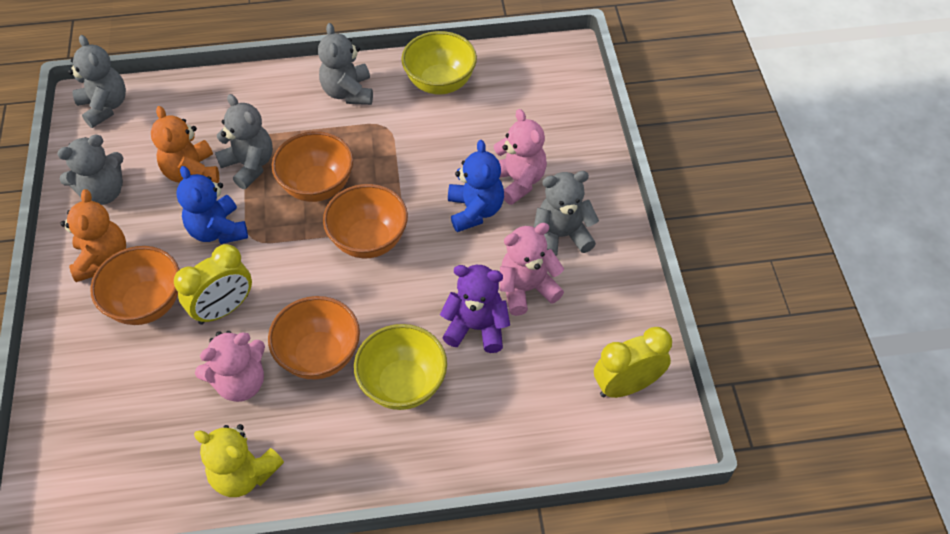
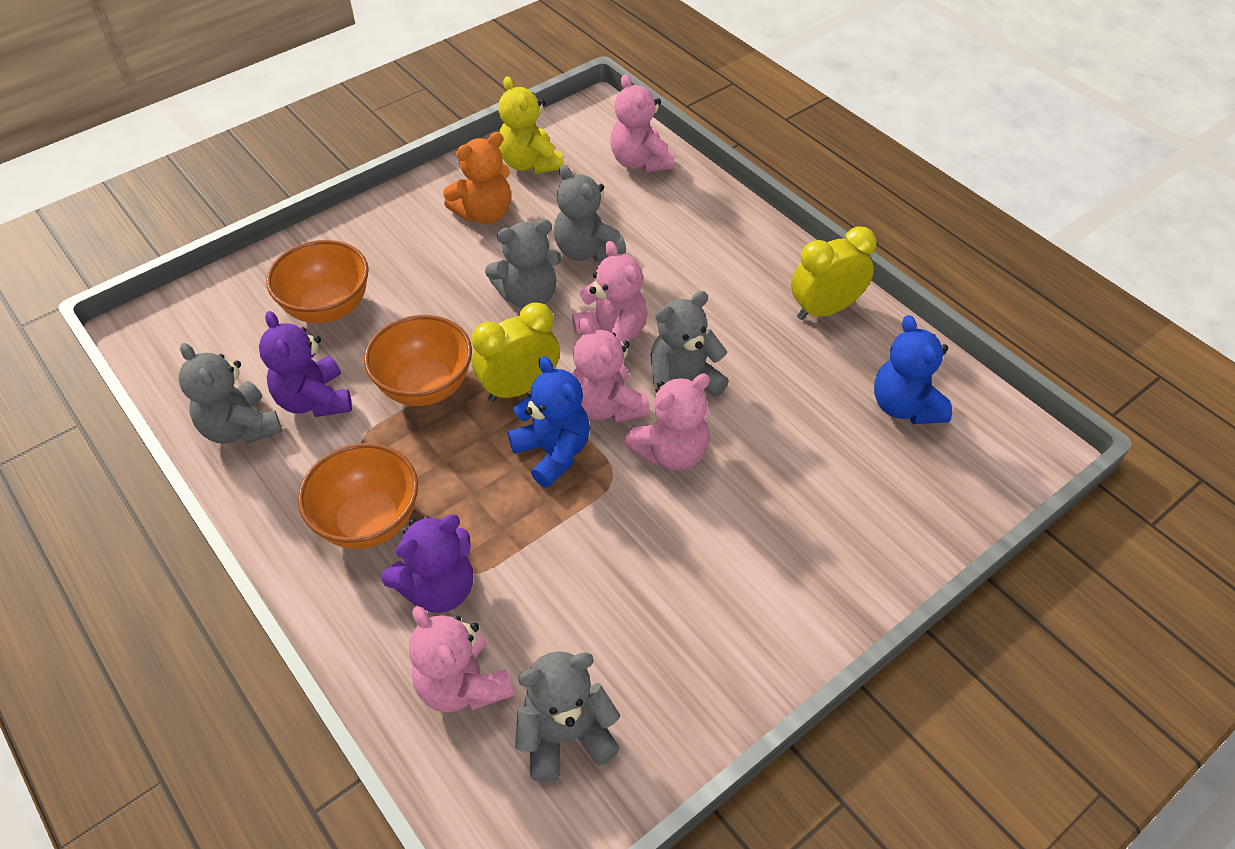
orange bowl: 4 -> 3
orange teddy bear: 2 -> 1
pink teddy bear: 3 -> 5
purple teddy bear: 1 -> 2
yellow bowl: 2 -> 0

